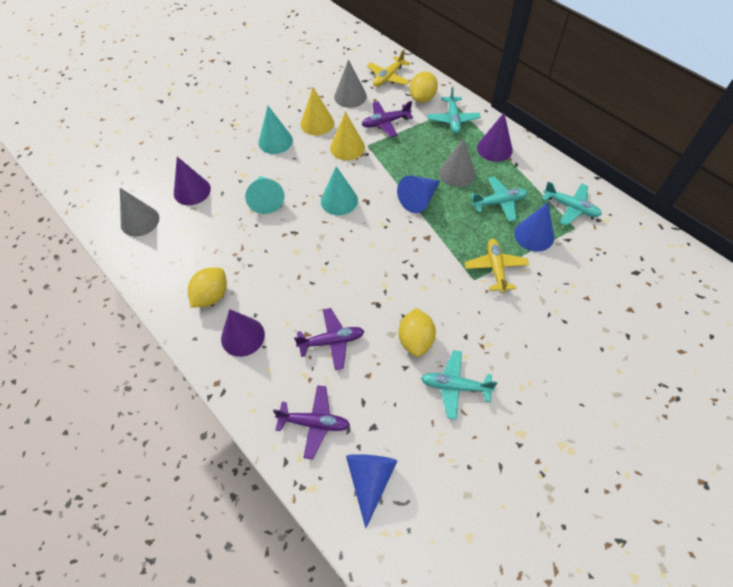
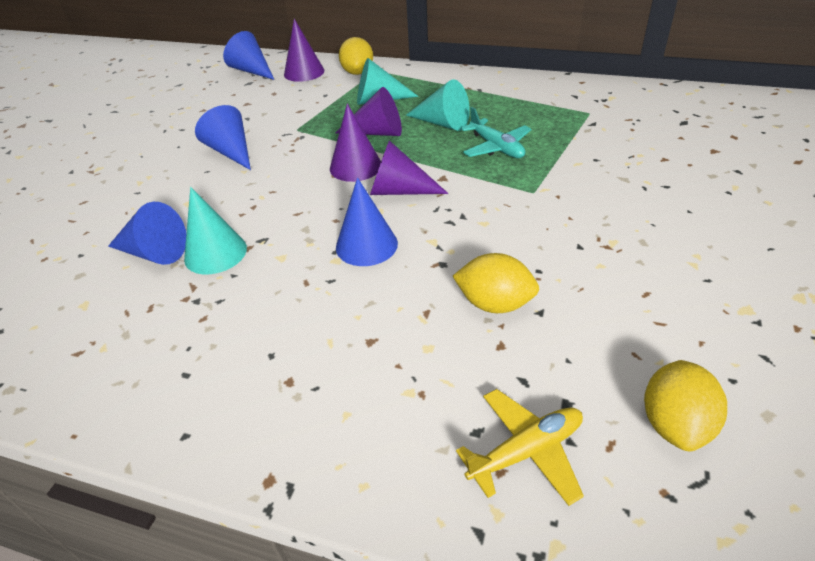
blue cone: 3 -> 4
grey cone: 3 -> 0
purple cone: 3 -> 4
purple plane: 3 -> 0
turquoise plane: 4 -> 1
yellow cone: 2 -> 0
yellow plane: 2 -> 1

